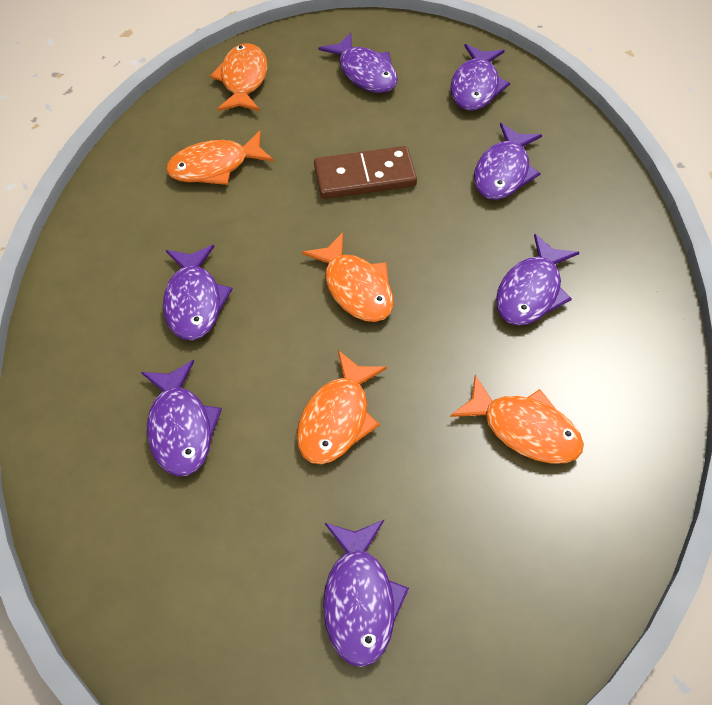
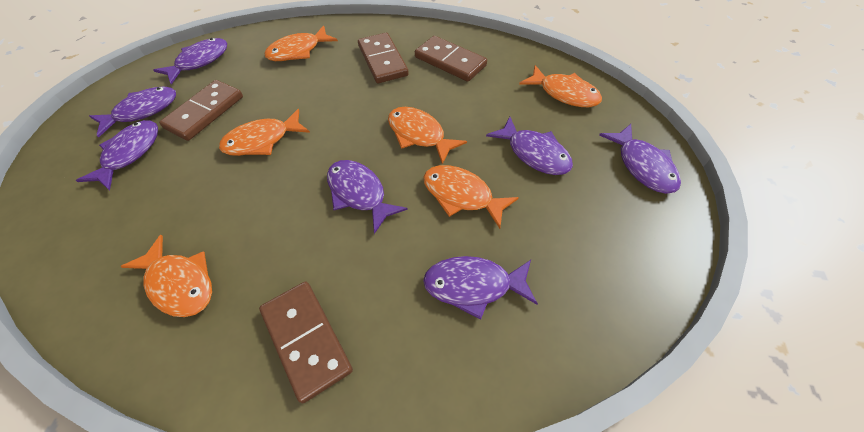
brown domino: 1 -> 4
orange fish: 5 -> 6

